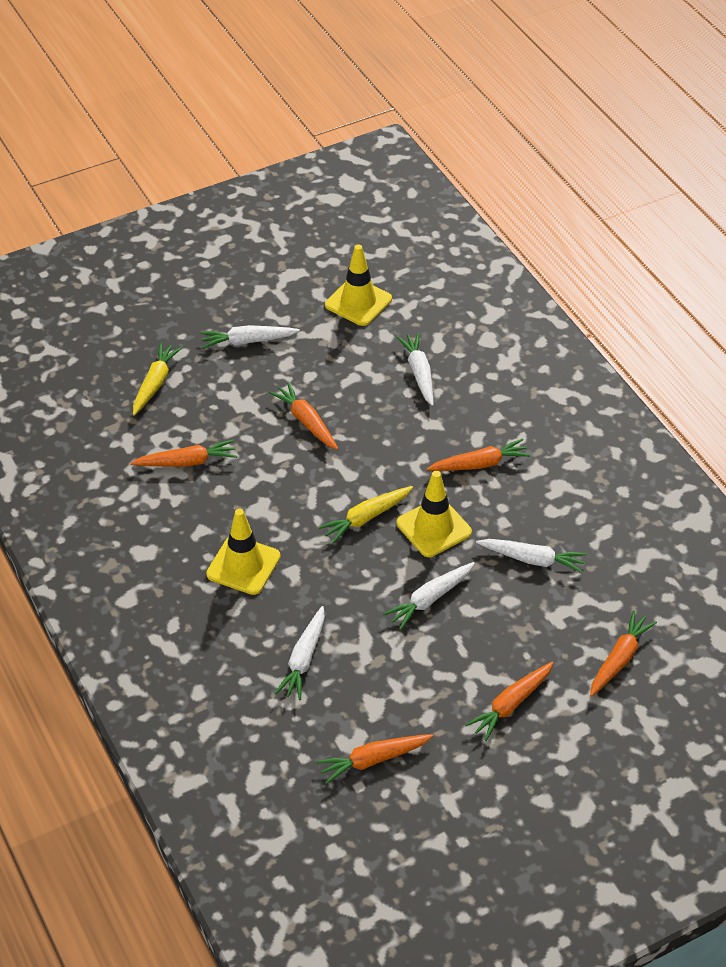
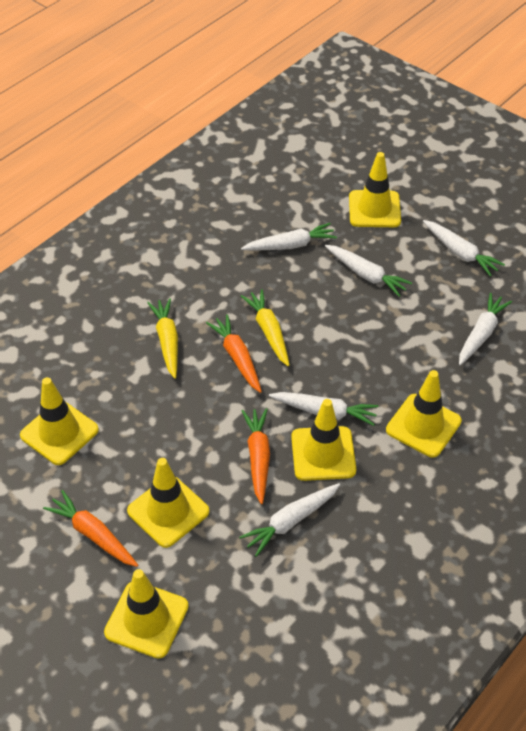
orange carrot: 6 -> 3
white carrot: 5 -> 6
yellow traffic cone: 3 -> 6

